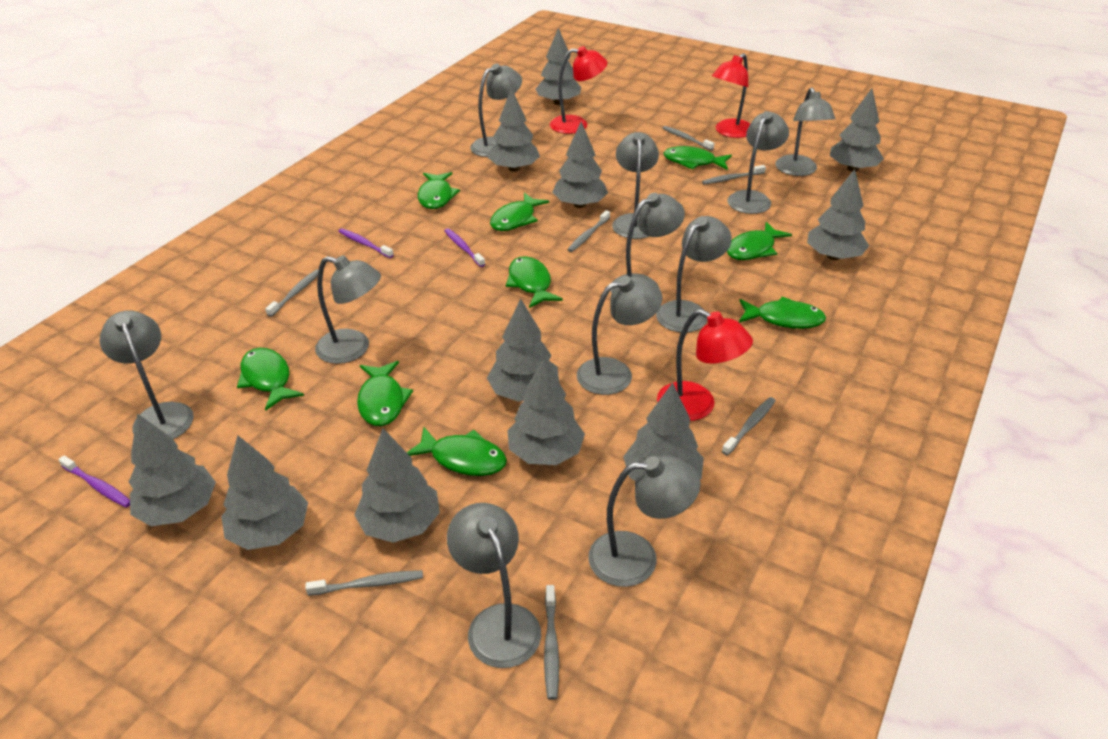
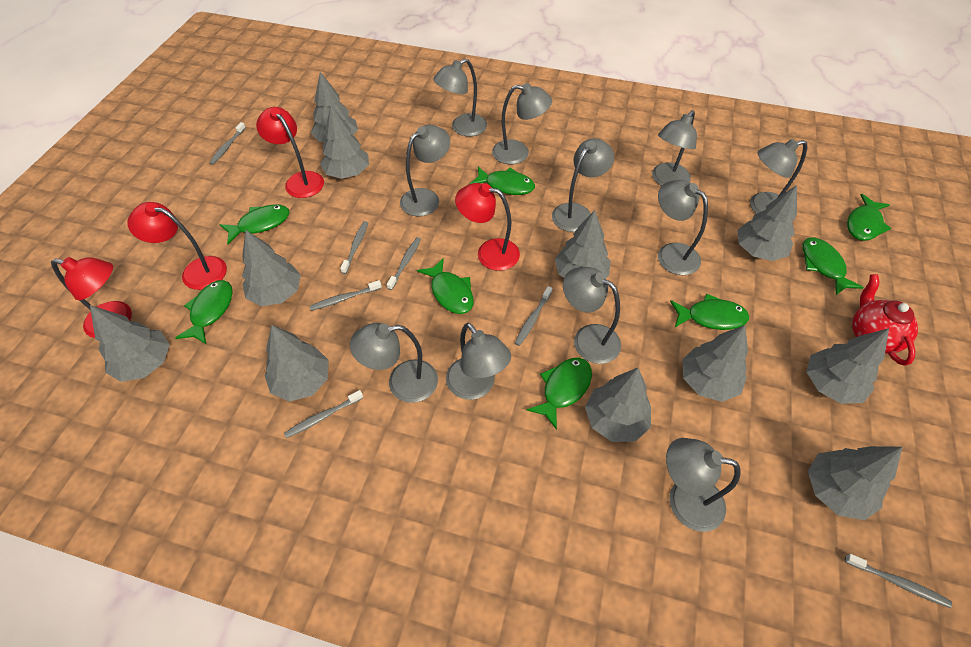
green fish: 9 -> 8
purple toothbrush: 3 -> 0
red lamp: 3 -> 4
red teapot: 0 -> 1

